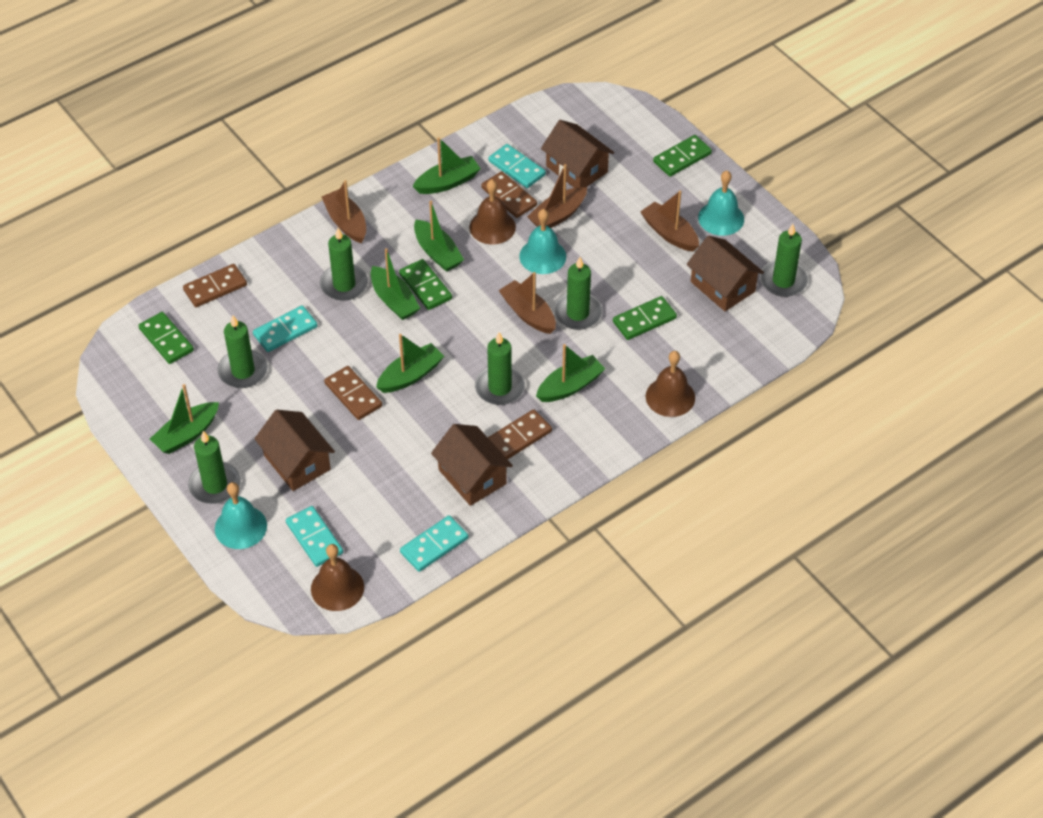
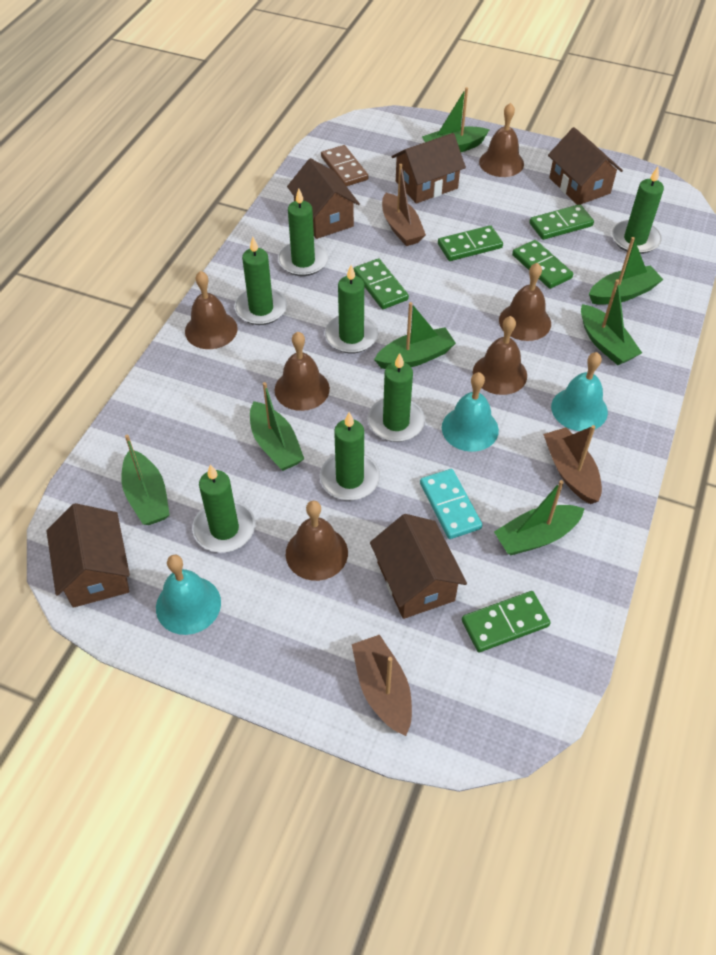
brown bell: 3 -> 6
brown boat: 4 -> 3
brown domino: 4 -> 1
brown house: 4 -> 5
green boat: 6 -> 7
green candle: 6 -> 7
green domino: 4 -> 5
turquoise domino: 4 -> 1

